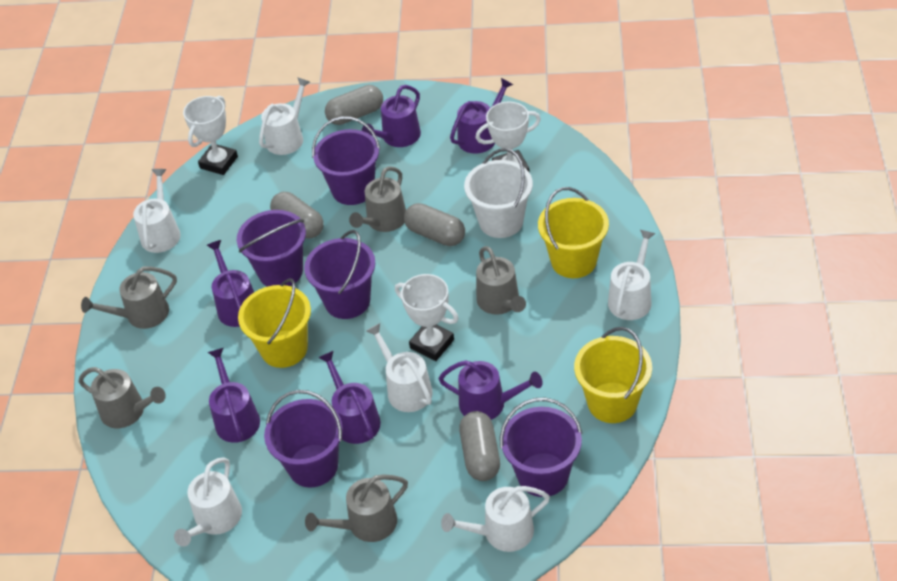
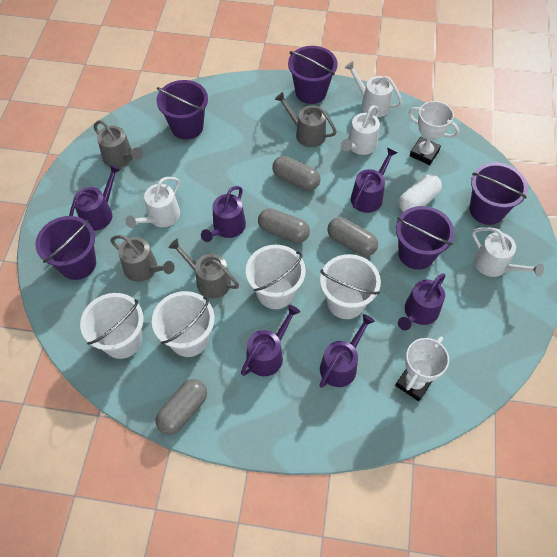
grey watering can: 5 -> 4
white bucket: 1 -> 4
white capsule: 0 -> 1
white trophy: 3 -> 2
white watering can: 6 -> 4
yellow bucket: 3 -> 0

